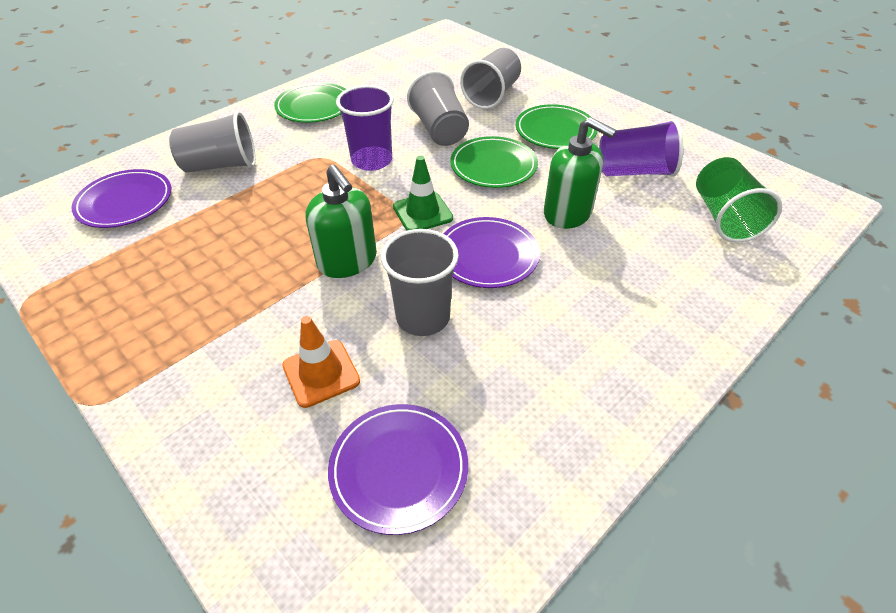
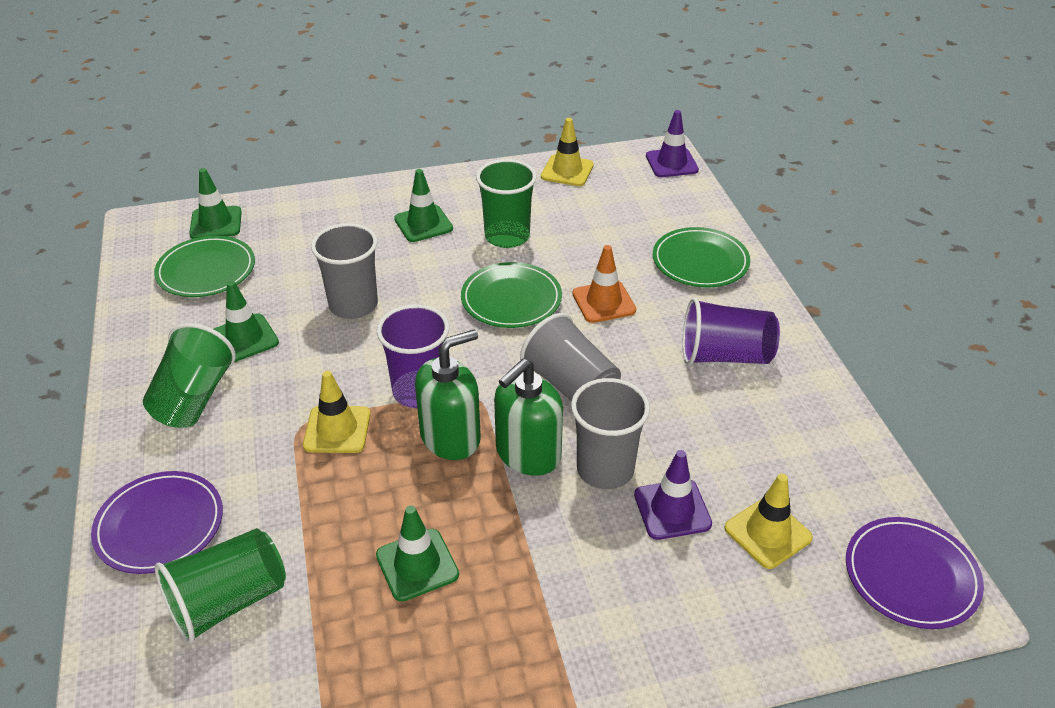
green cup: 1 -> 3
green traffic cone: 1 -> 4
grey cup: 4 -> 3
purple plate: 3 -> 2
purple traffic cone: 0 -> 2
yellow traffic cone: 0 -> 3

